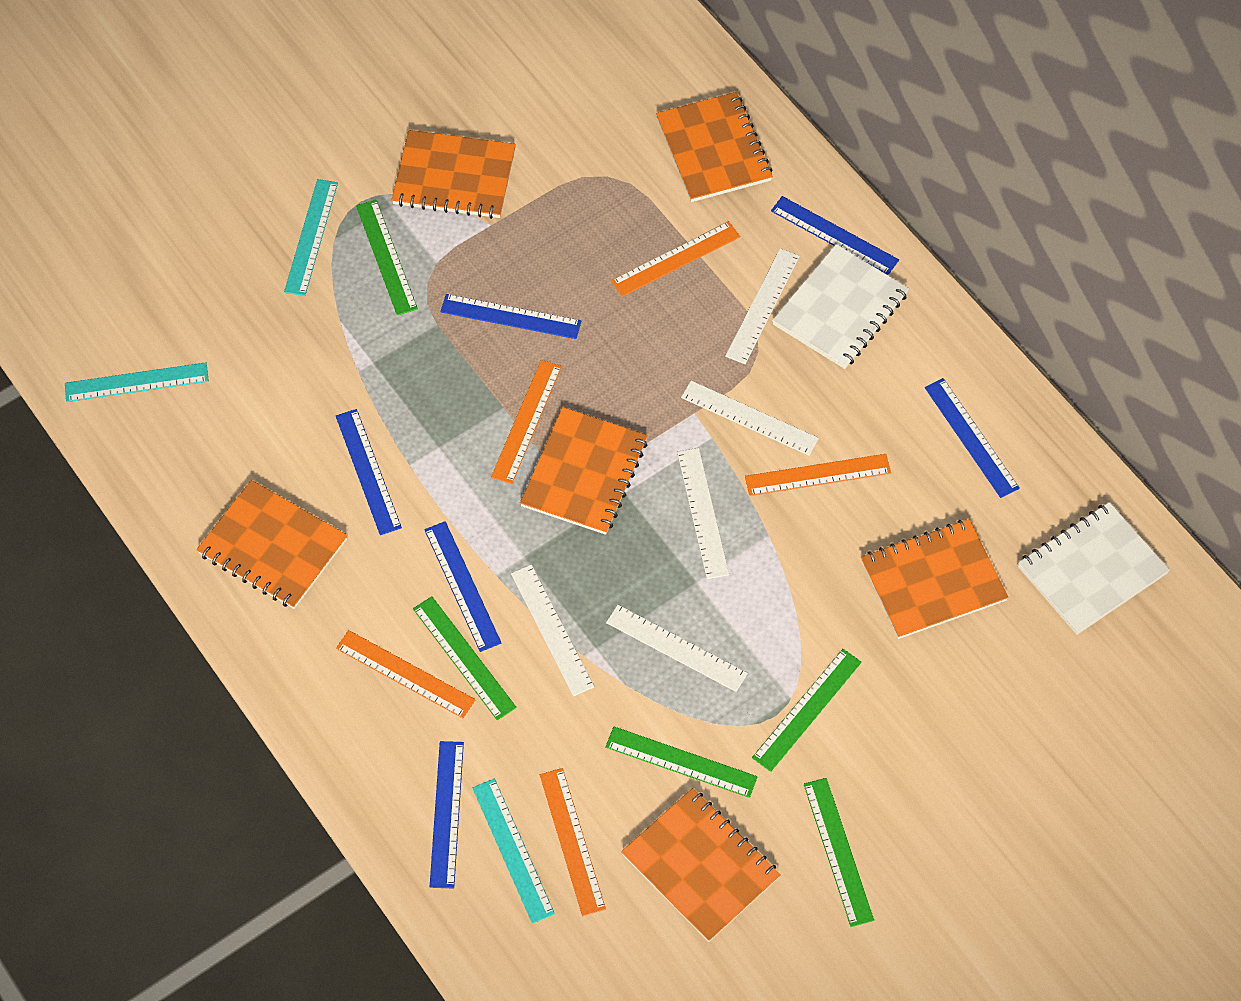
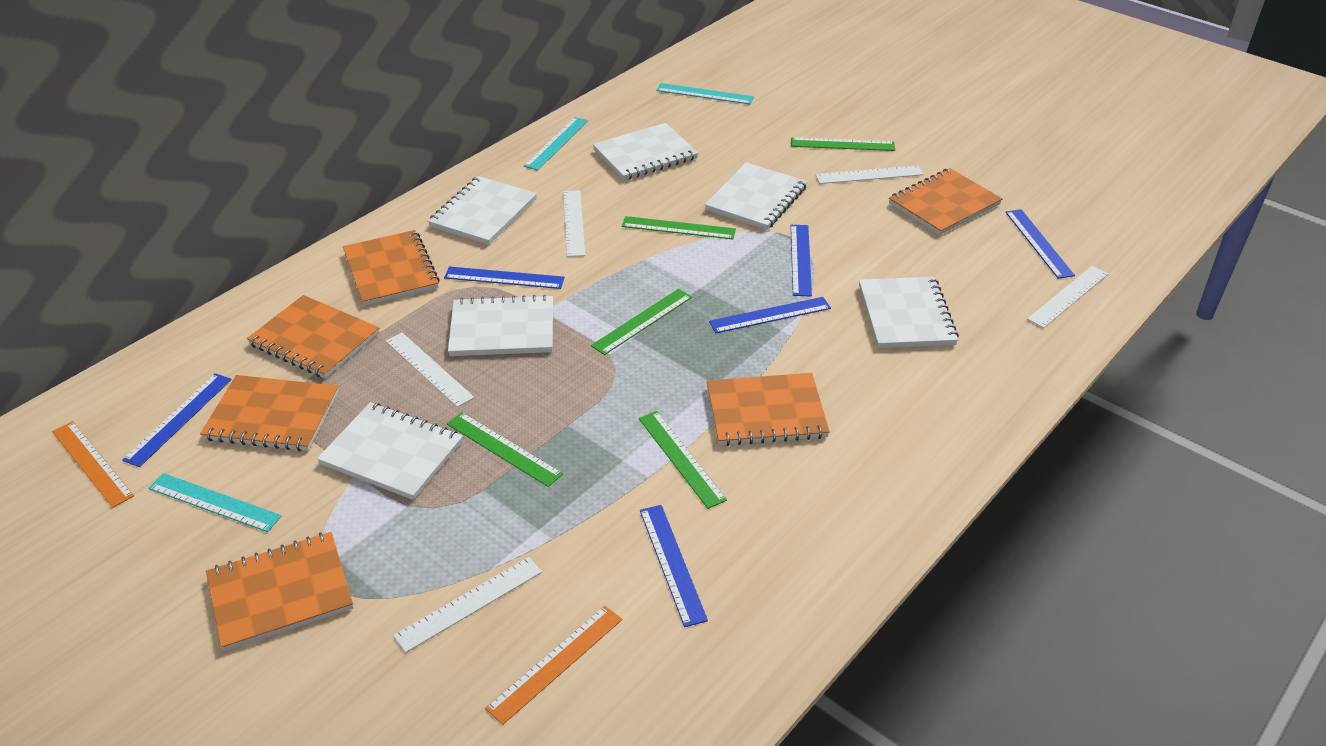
orange ruler: 5 -> 2
white notebook: 2 -> 6

